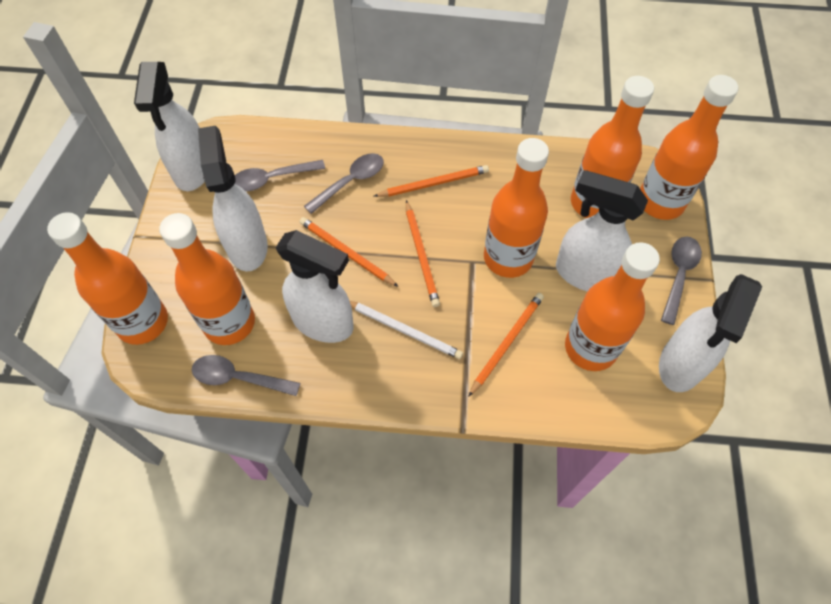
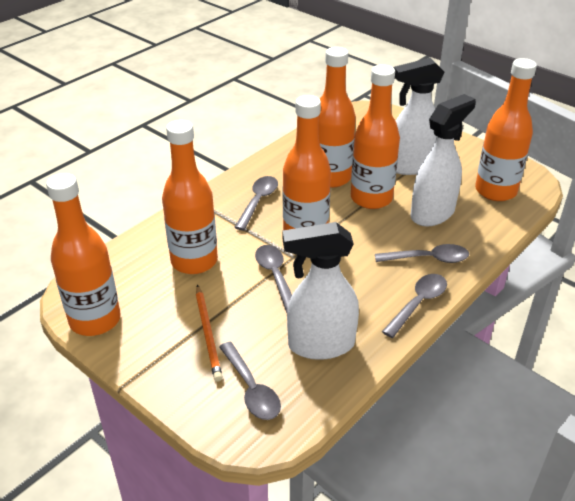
grey spoon: 4 -> 5
orange pencil: 4 -> 1
white pencil: 1 -> 0
white spray bottle: 5 -> 3

